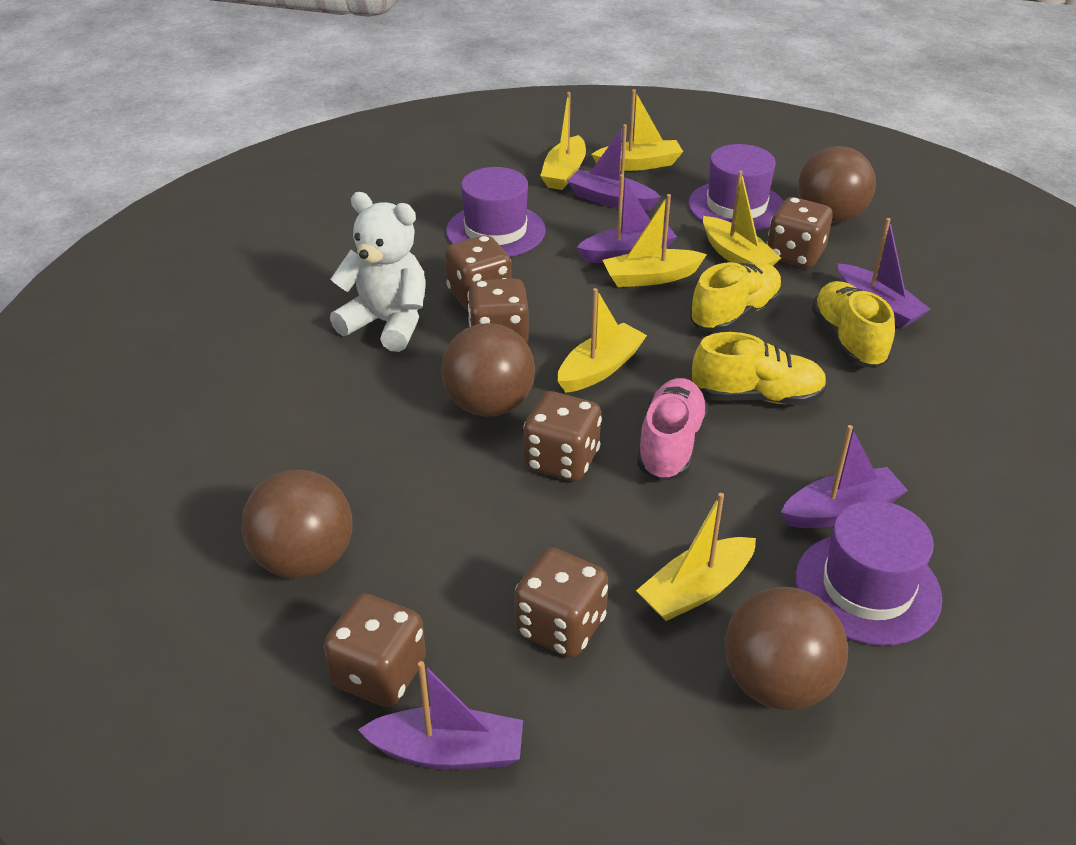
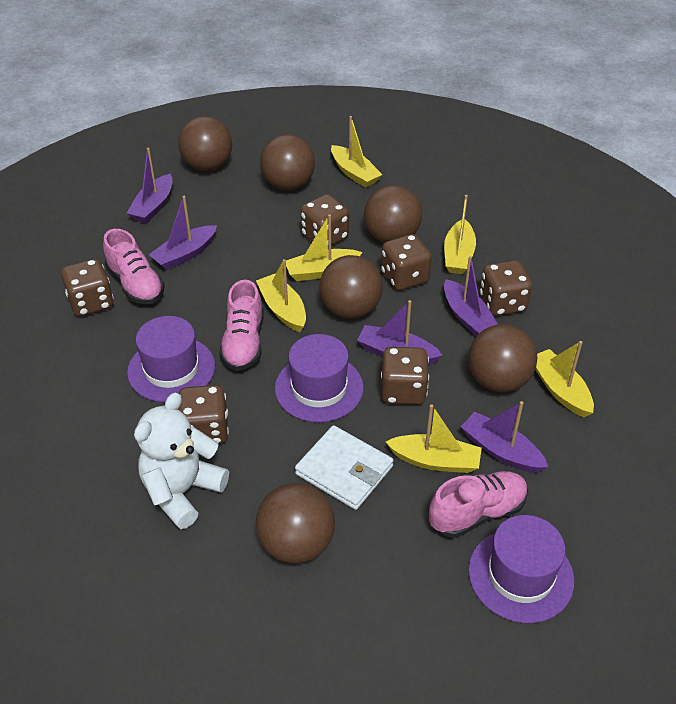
brown ball: 4 -> 6
pink shoe: 1 -> 3
white wallet: 0 -> 1
yellow shoe: 3 -> 0

